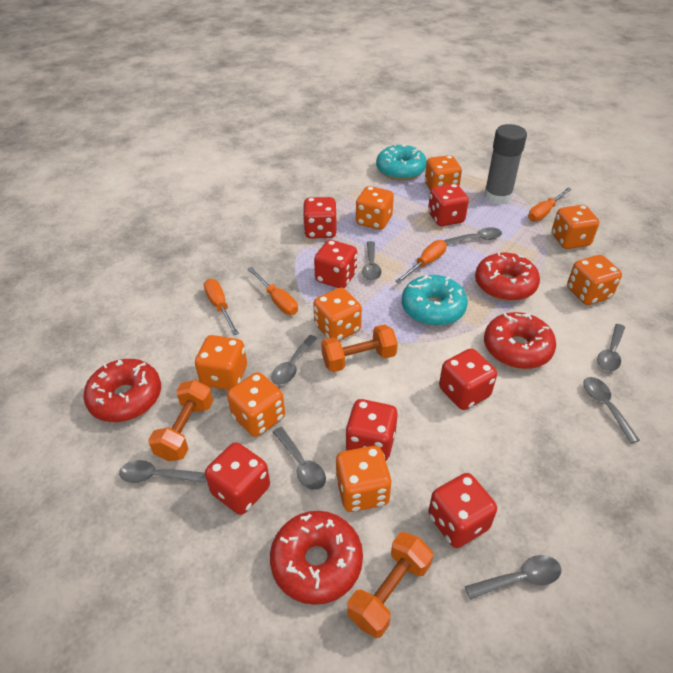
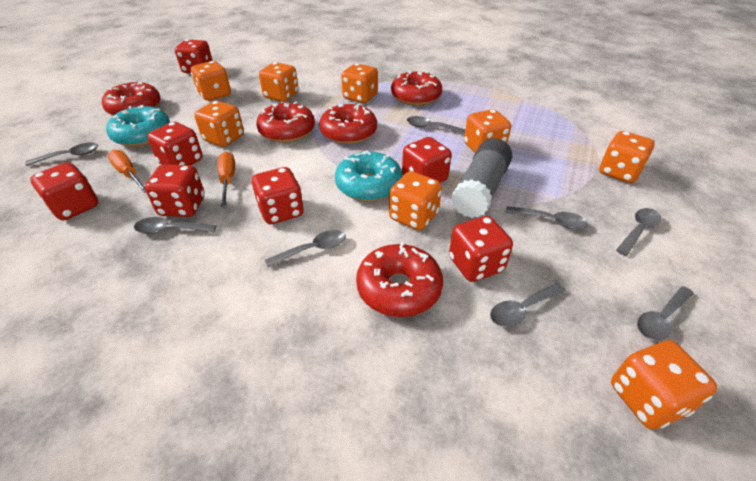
orange dumbbell: 3 -> 0
orange screwdriver: 4 -> 2
red donut: 4 -> 5

